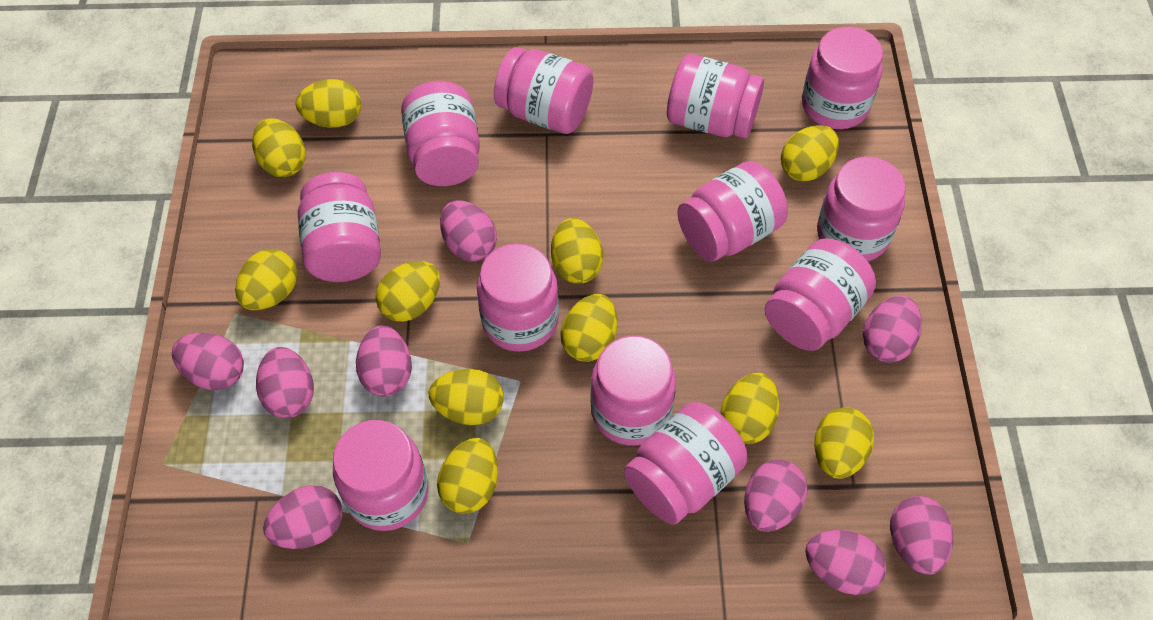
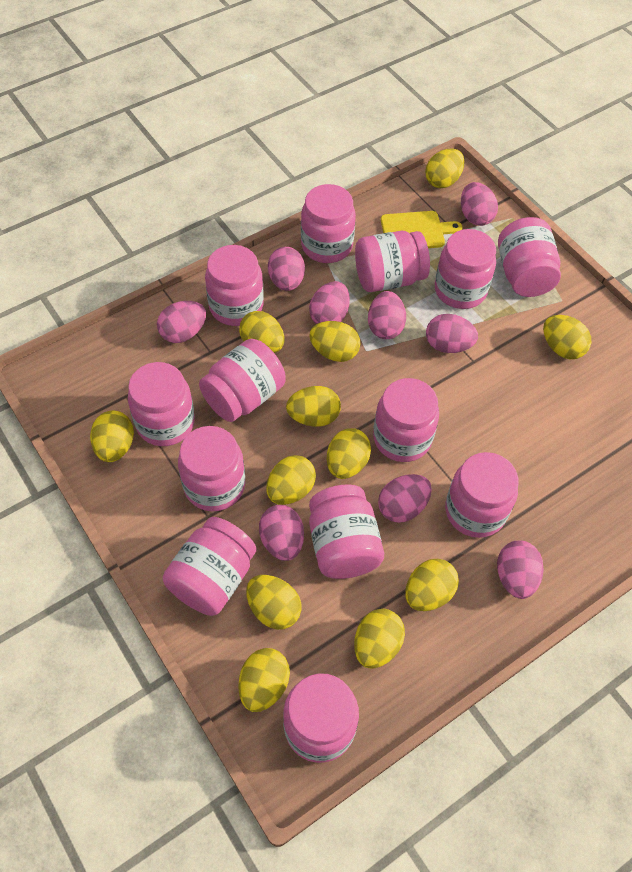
pink jar: 12 -> 13
yellow cutting board: 0 -> 1
yellow egg: 11 -> 12

